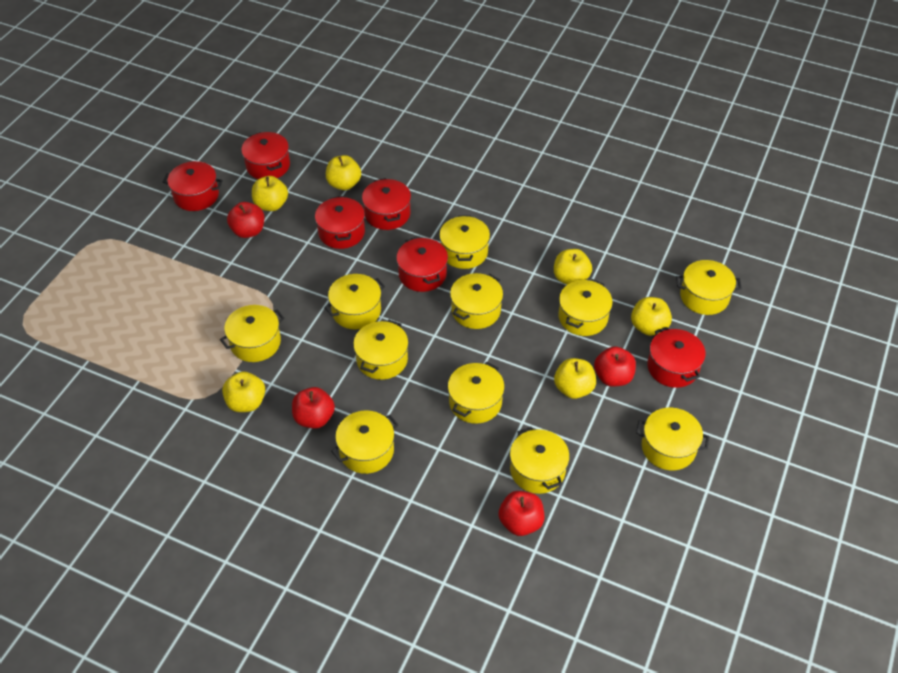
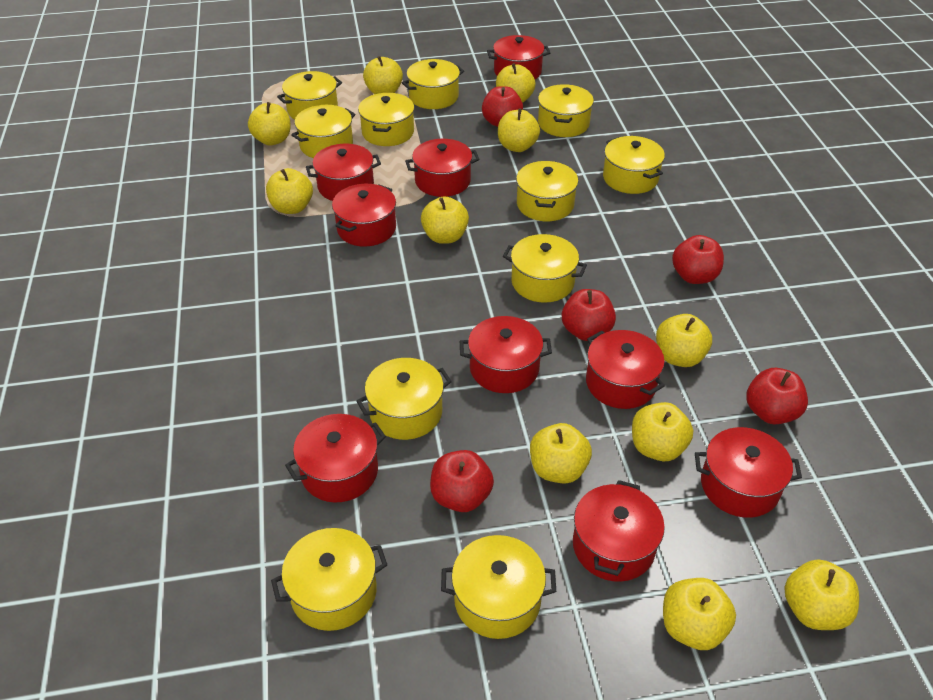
red apple: 4 -> 5
red pot: 6 -> 9
yellow apple: 6 -> 11

